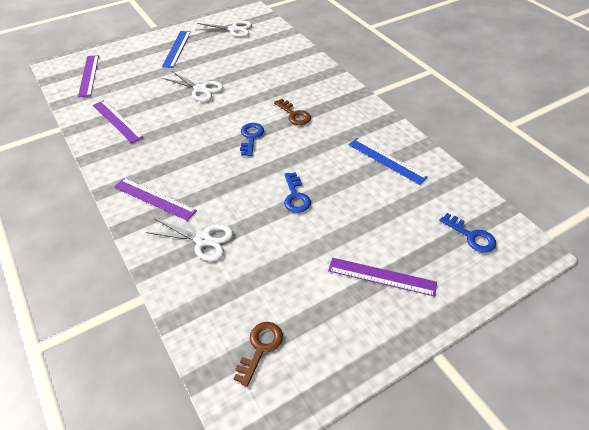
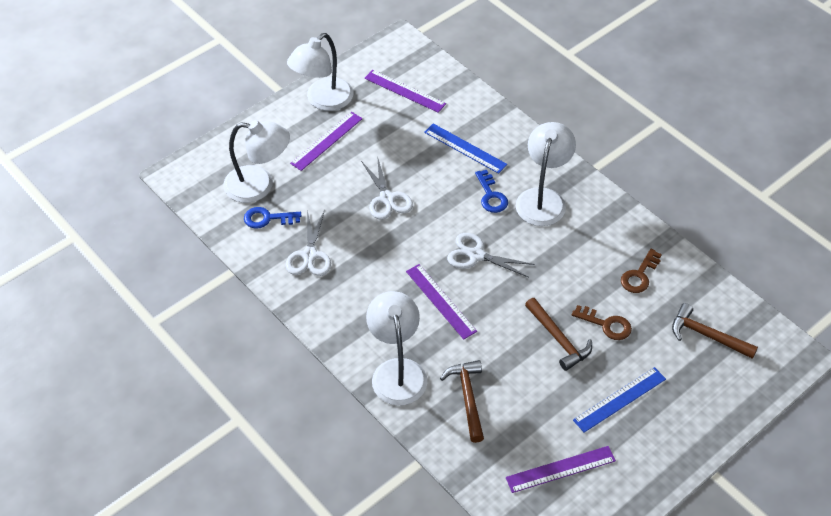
blue key: 3 -> 2
brown hammer: 0 -> 3
white lamp: 0 -> 4

